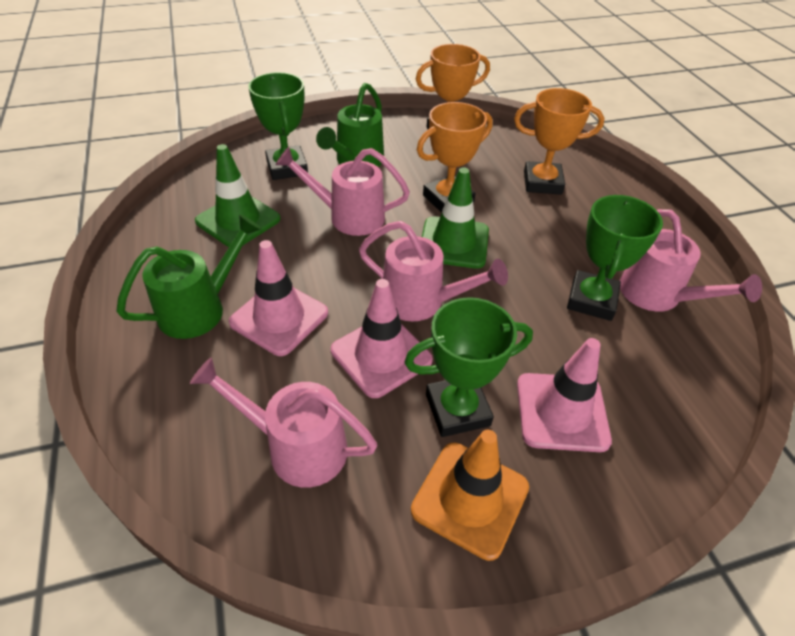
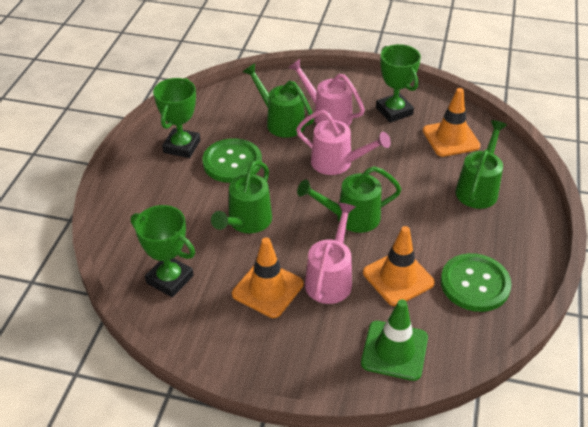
green button: 0 -> 2
green traffic cone: 2 -> 1
green watering can: 2 -> 4
orange traffic cone: 1 -> 3
orange trophy: 3 -> 0
pink traffic cone: 3 -> 0
pink watering can: 4 -> 3

